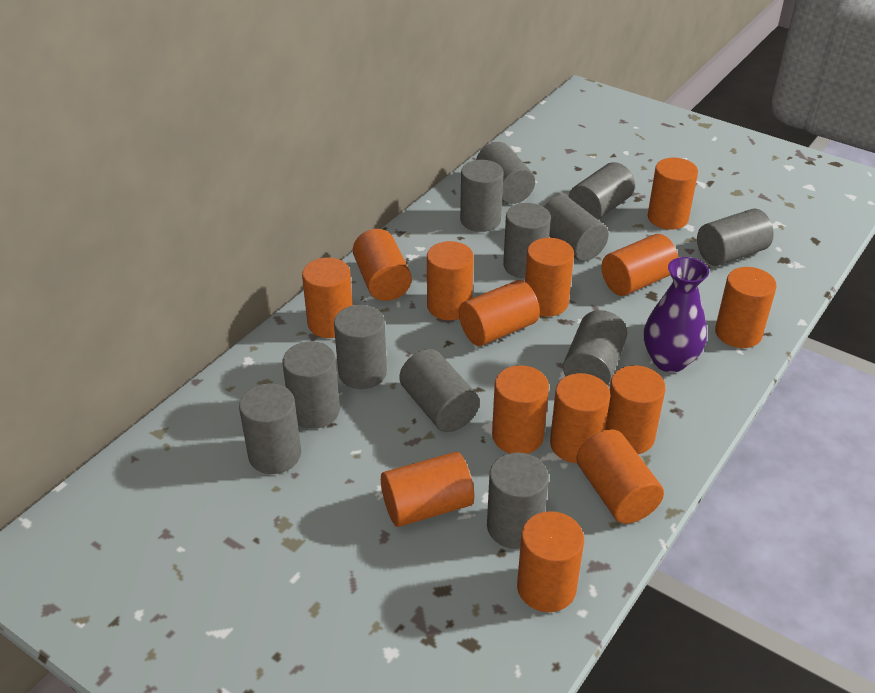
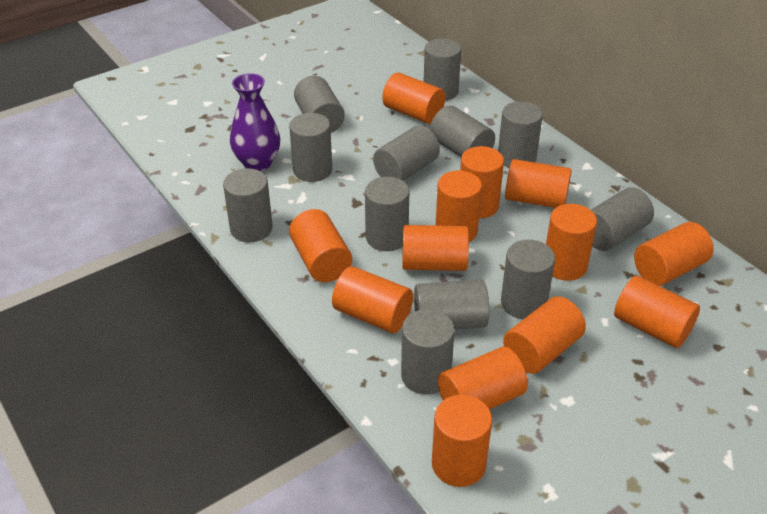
orange cylinder: 14 -> 13

